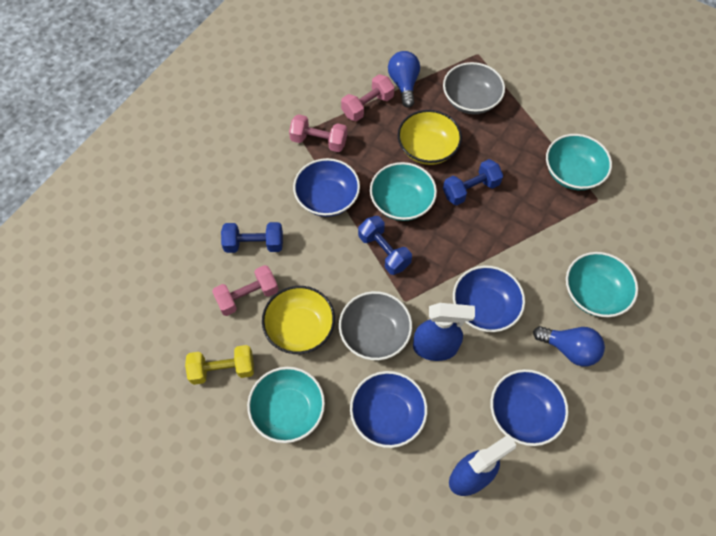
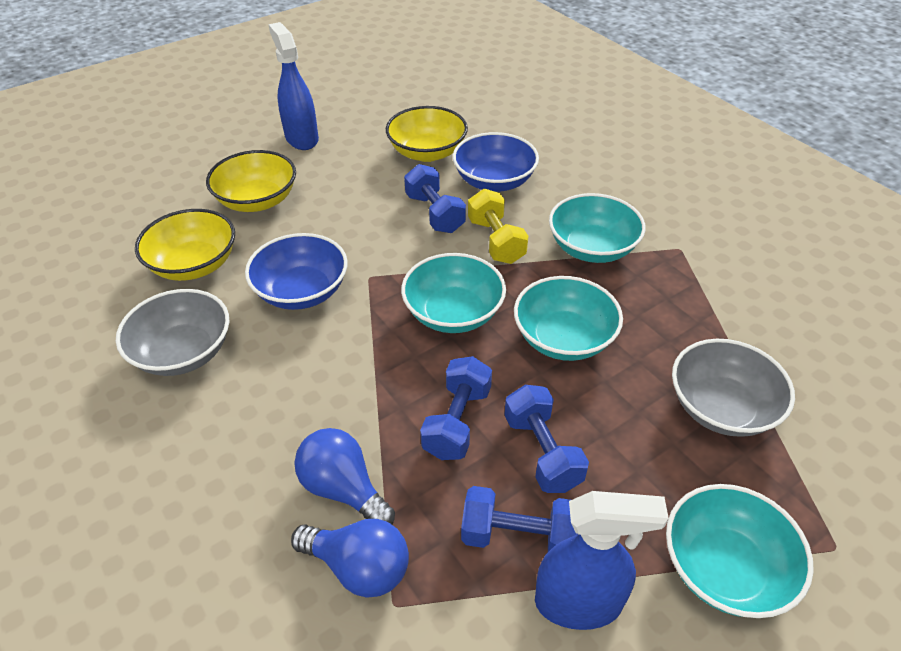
blue bowl: 4 -> 2
blue dumbbell: 3 -> 4
pink dumbbell: 3 -> 0
yellow bowl: 2 -> 3

